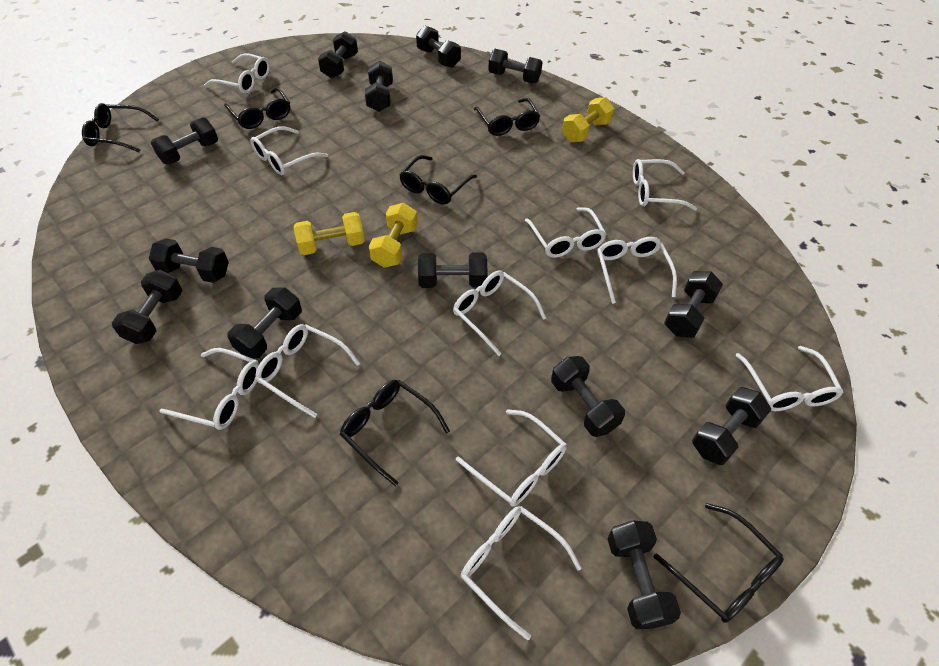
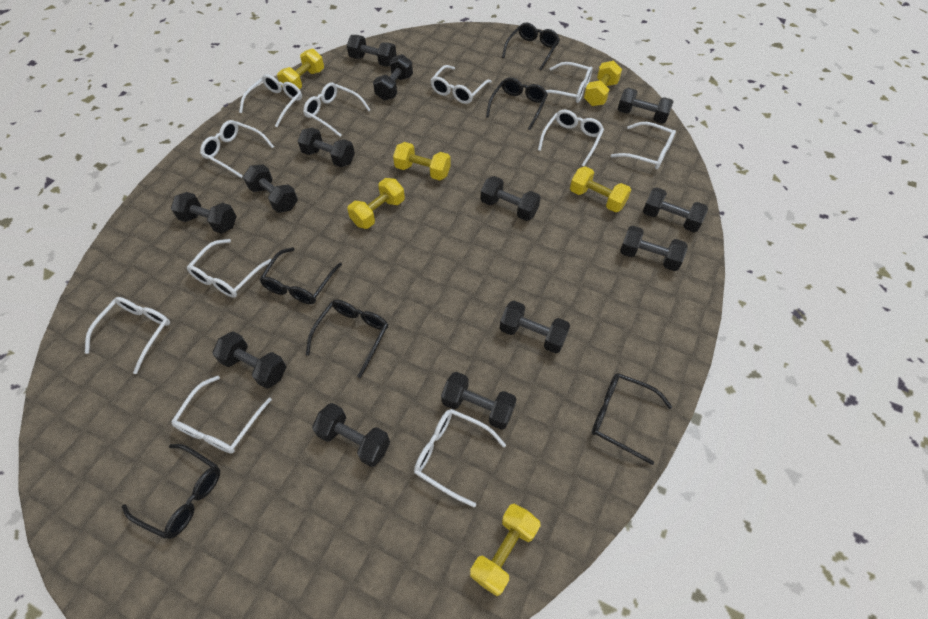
yellow dumbbell: 3 -> 6

